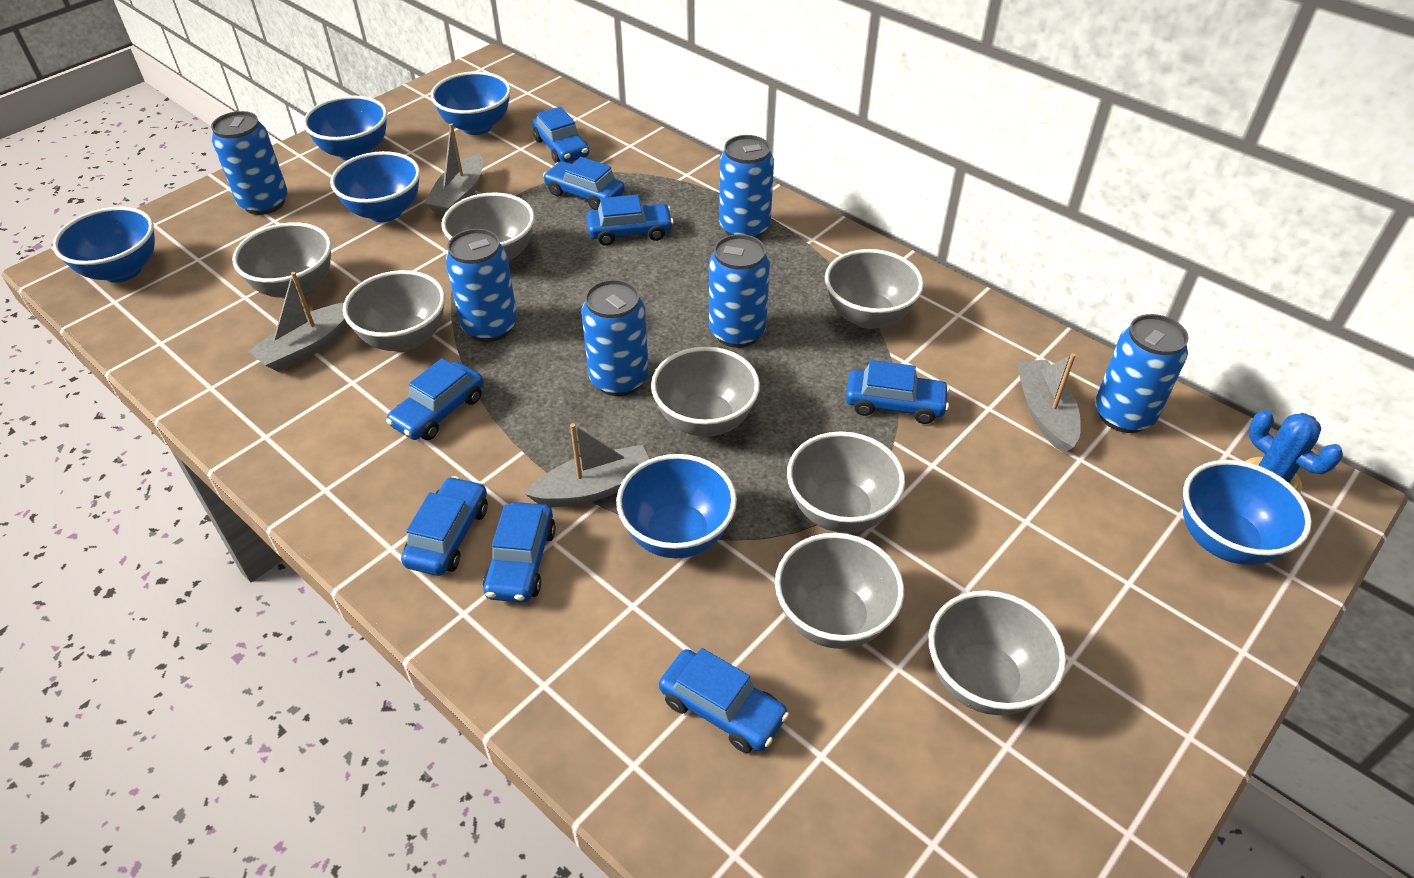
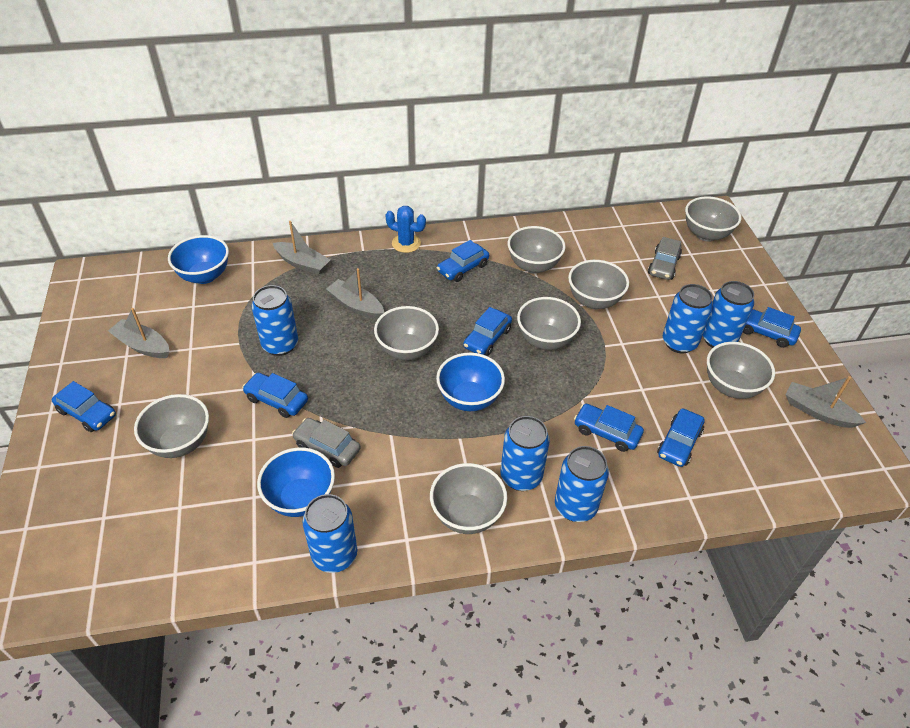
blue bowl: 6 -> 3
blue car: 8 -> 7
grey car: 0 -> 2

